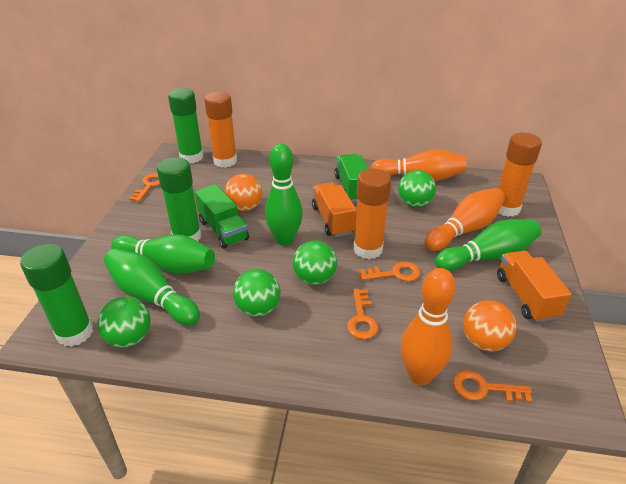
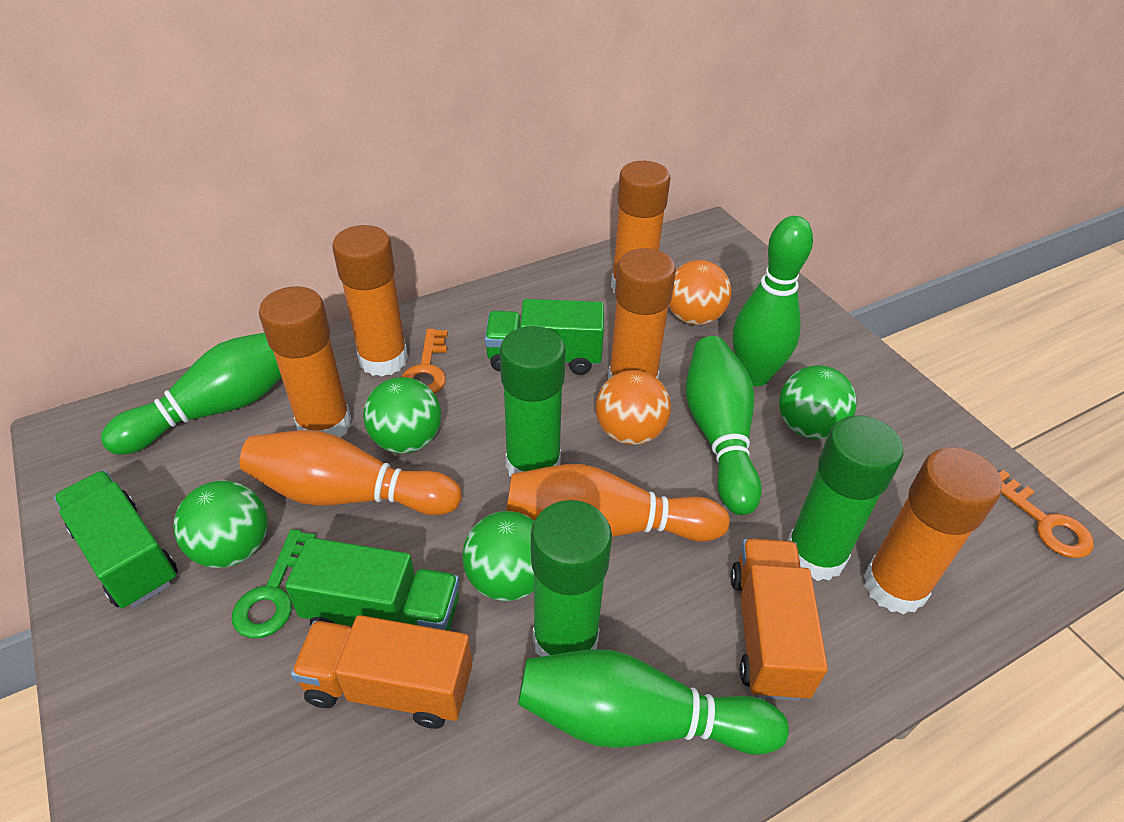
green key: 0 -> 1
green truck: 2 -> 3
orange bowling pin: 3 -> 2
orange glue stick: 3 -> 5
orange key: 4 -> 2

